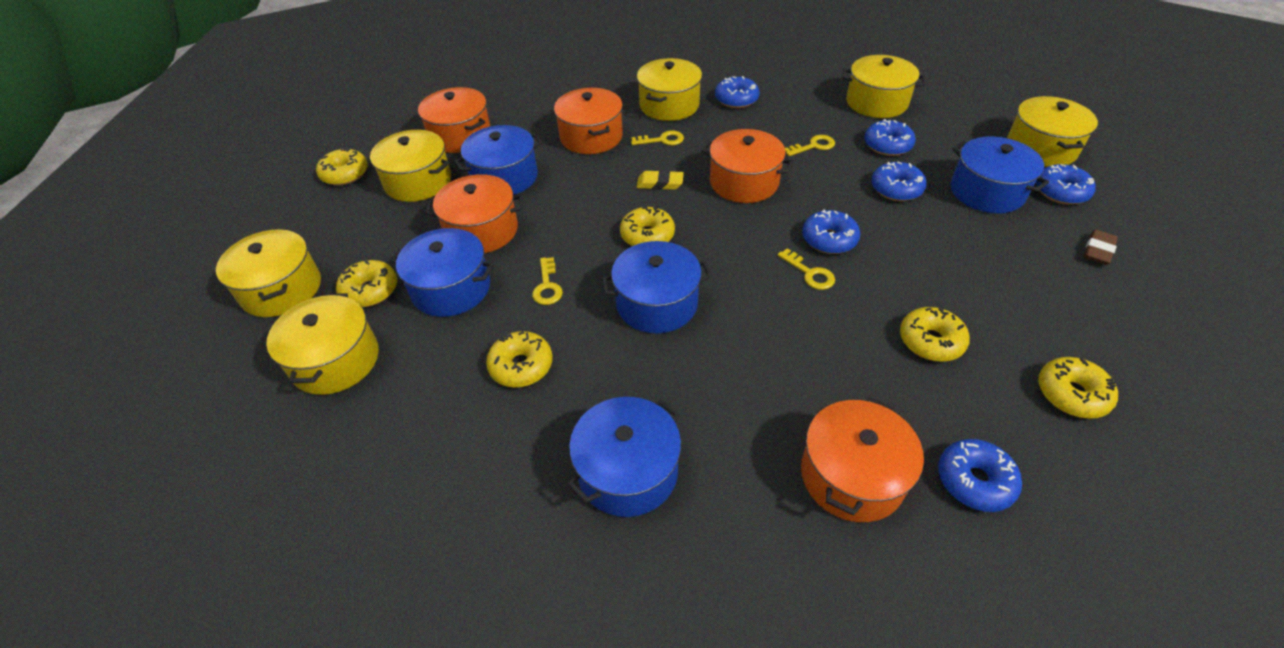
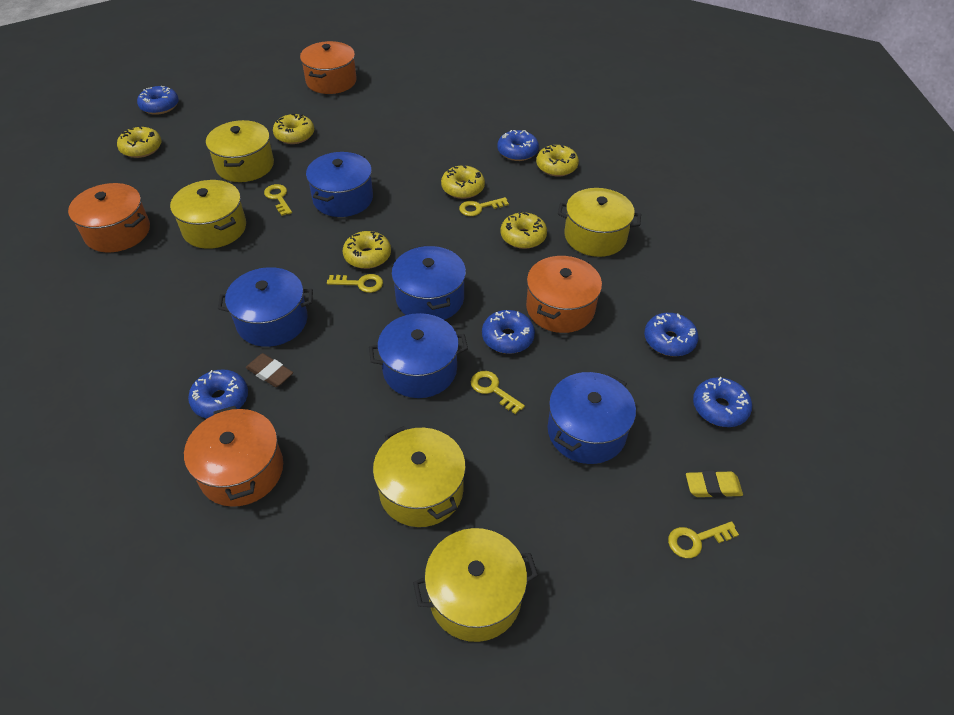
orange pot: 5 -> 4
yellow key: 4 -> 5
yellow pot: 6 -> 5

